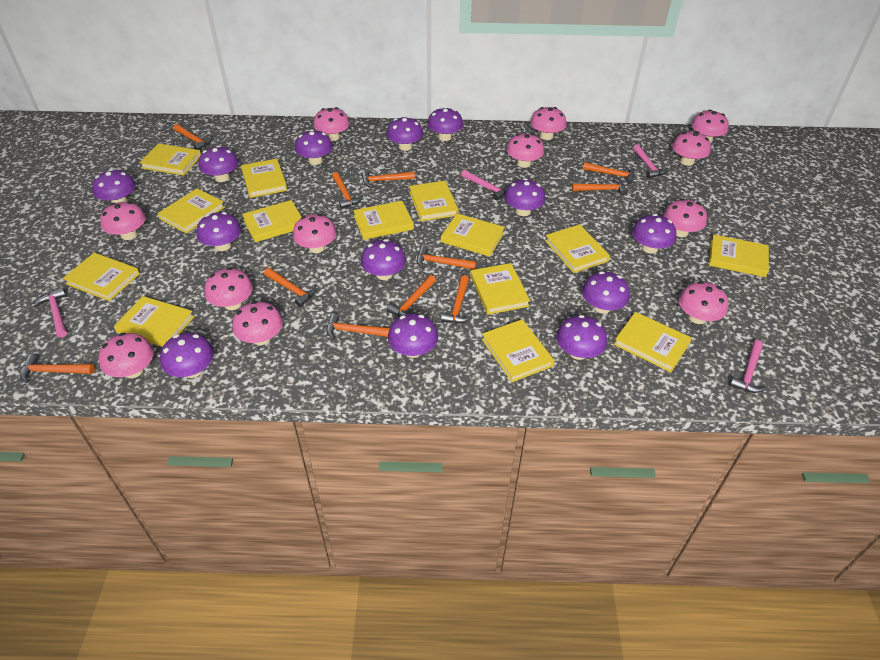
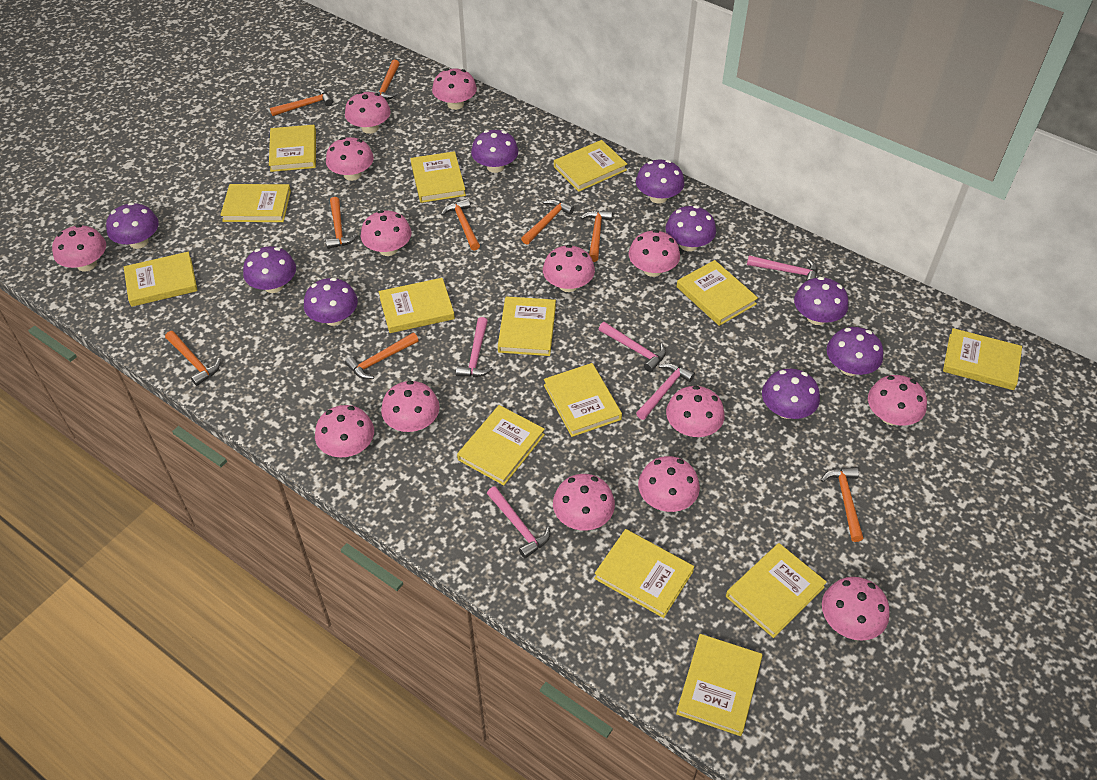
orange hammer: 11 -> 9
pink hammer: 4 -> 5
pink mushroom: 12 -> 14
purple mushroom: 13 -> 9

